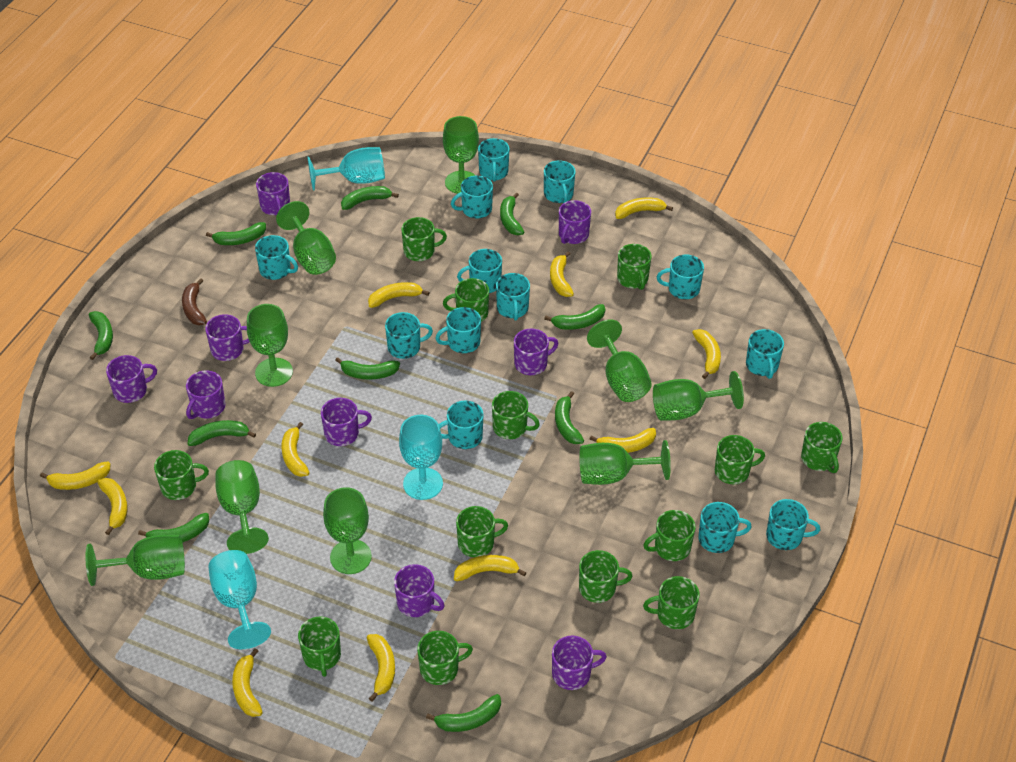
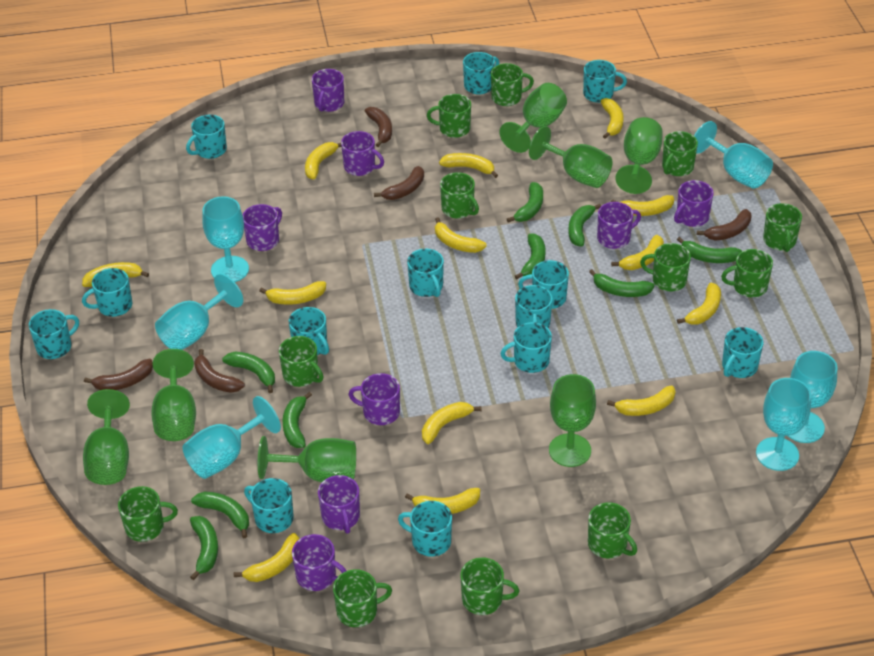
brown banana: 1 -> 5
green banana: 10 -> 9
green goblet: 9 -> 7
green mug: 13 -> 12
purple mug: 9 -> 8
turquoise goblet: 3 -> 6
yellow banana: 11 -> 13

